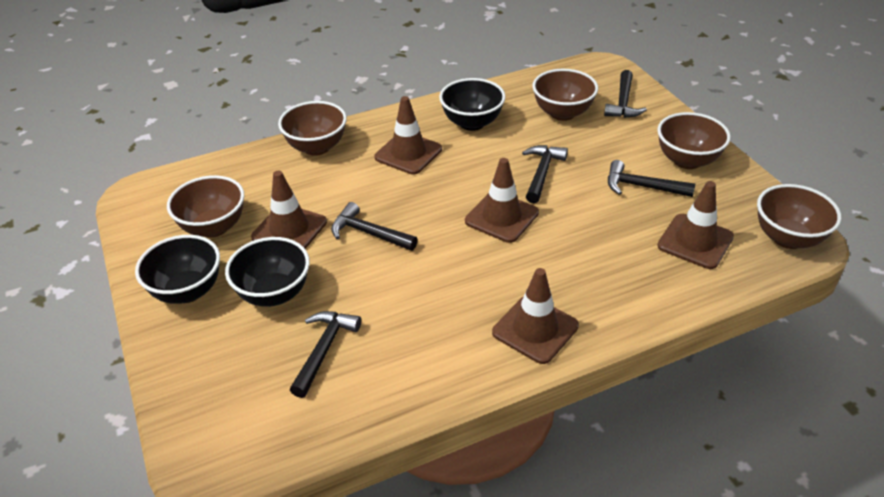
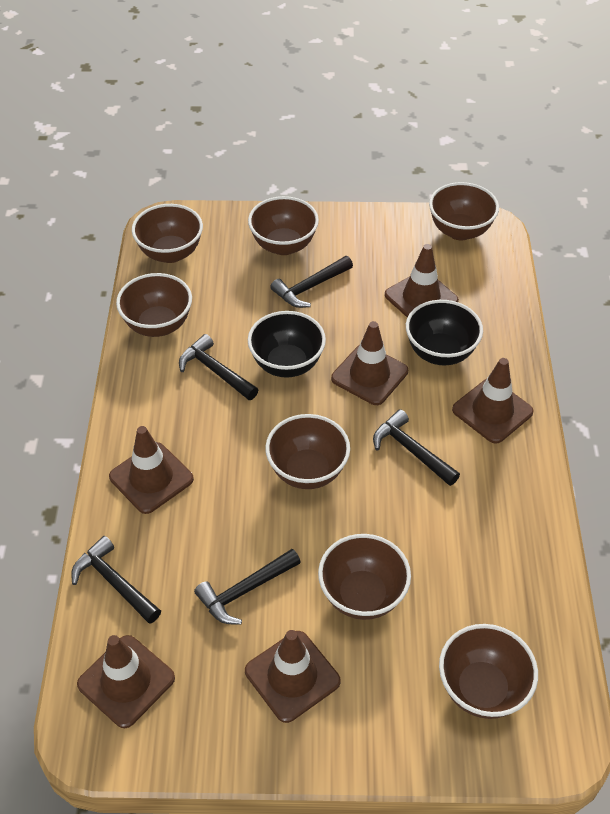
black bowl: 3 -> 2
brown bowl: 5 -> 7
brown traffic cone: 5 -> 6

